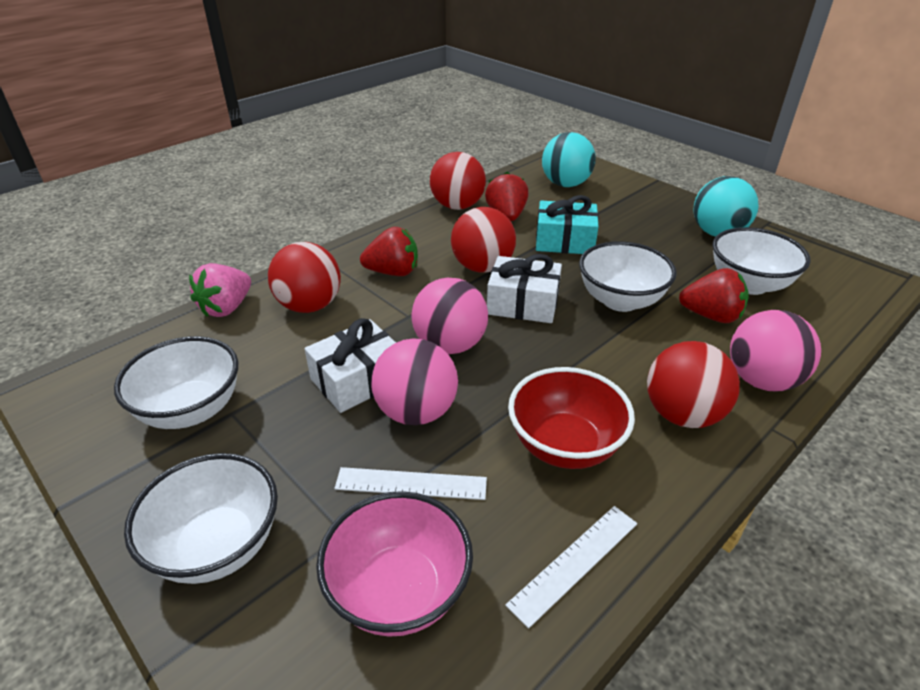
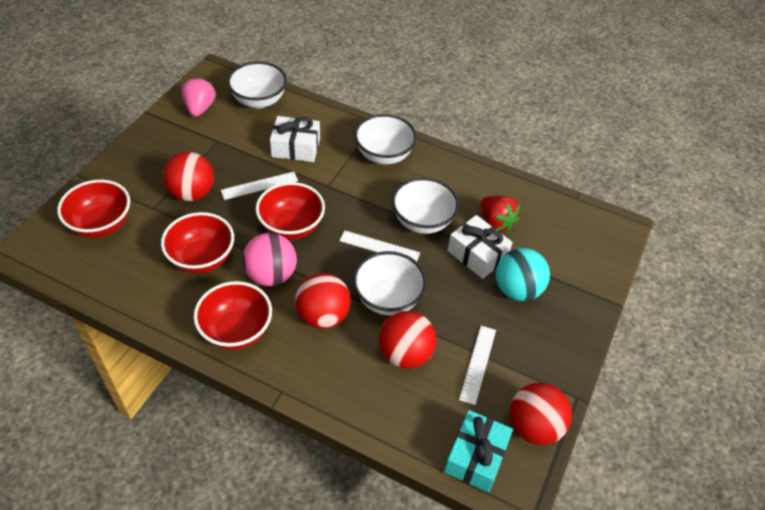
pink ball: 3 -> 1
pink bowl: 1 -> 0
red bowl: 1 -> 4
red strawberry: 3 -> 1
turquoise ball: 2 -> 1
white ruler: 2 -> 3

